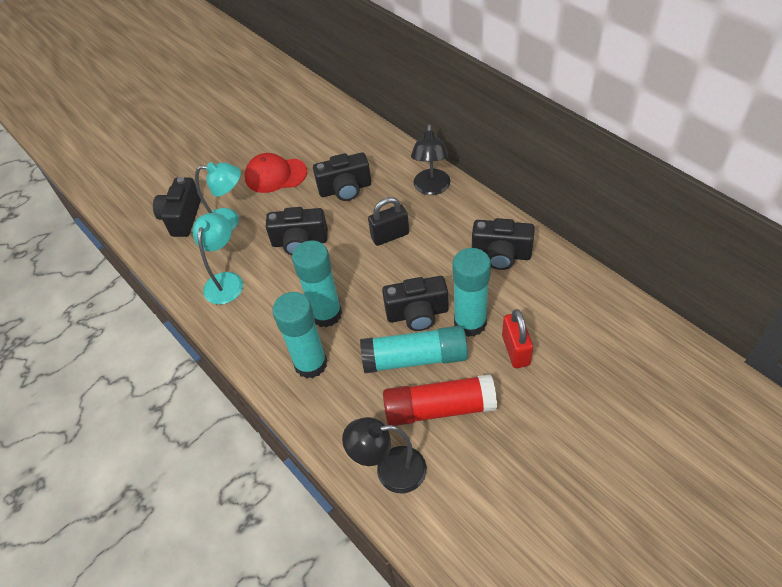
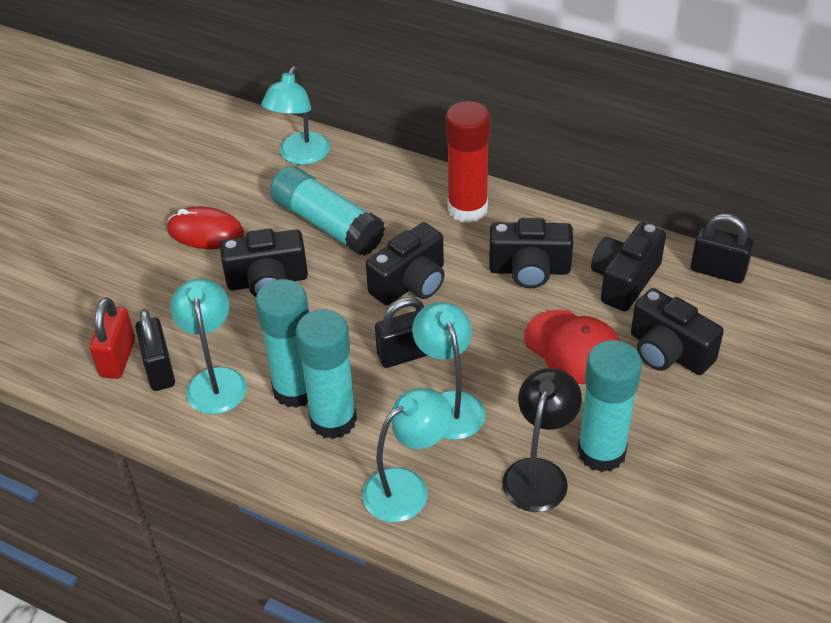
black lamp: 2 -> 1
black padlock: 1 -> 3
red mouse: 0 -> 1
turquoise lamp: 2 -> 4

